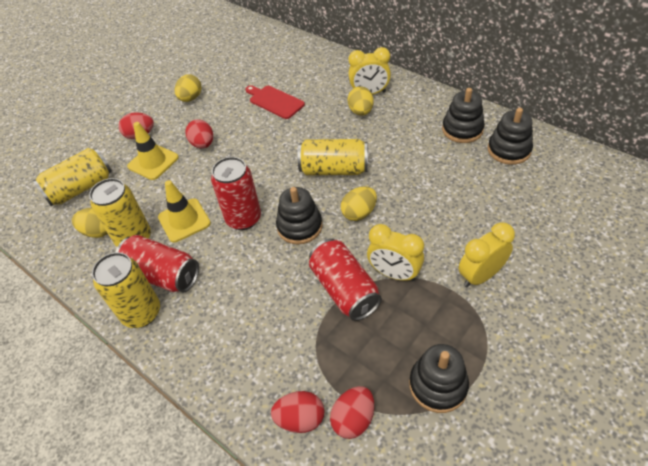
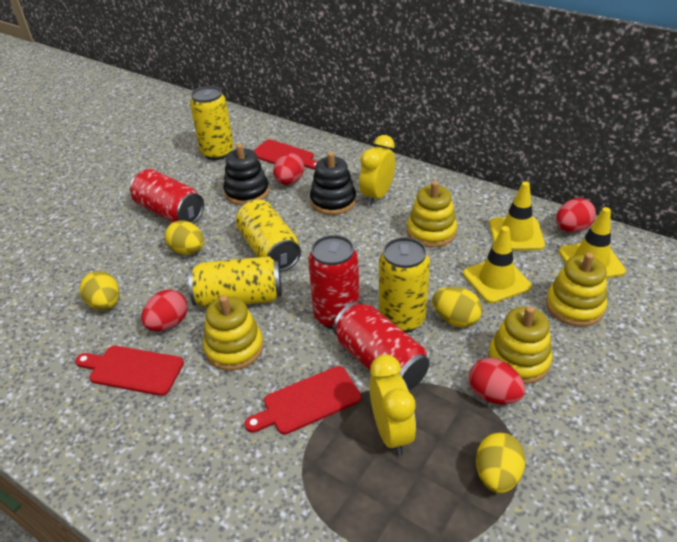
black stacking toy: 4 -> 2
red cutting board: 1 -> 3
yellow clock: 3 -> 2
yellow stacking toy: 0 -> 4
yellow traffic cone: 2 -> 3

